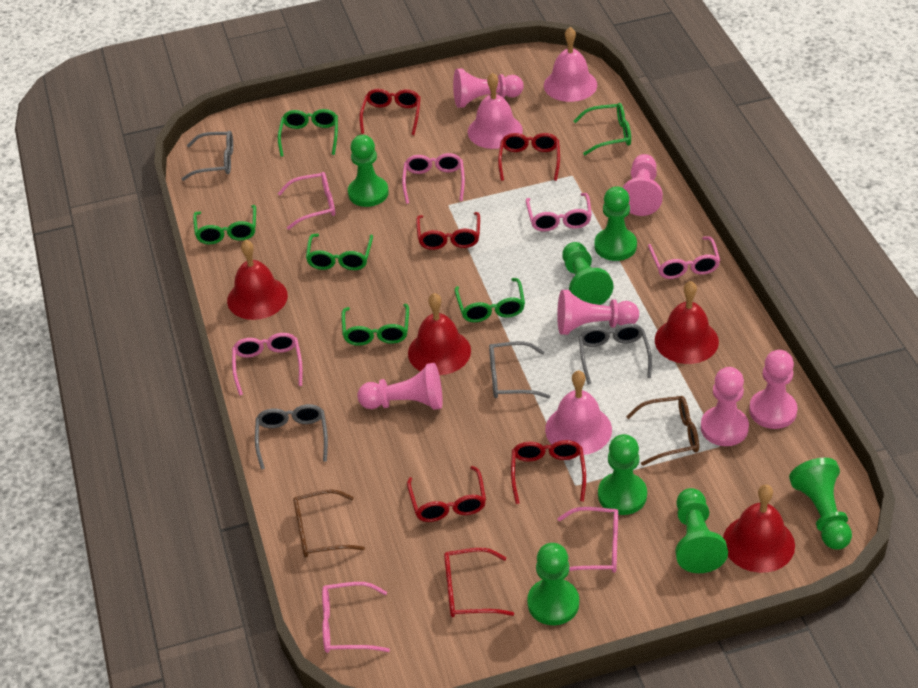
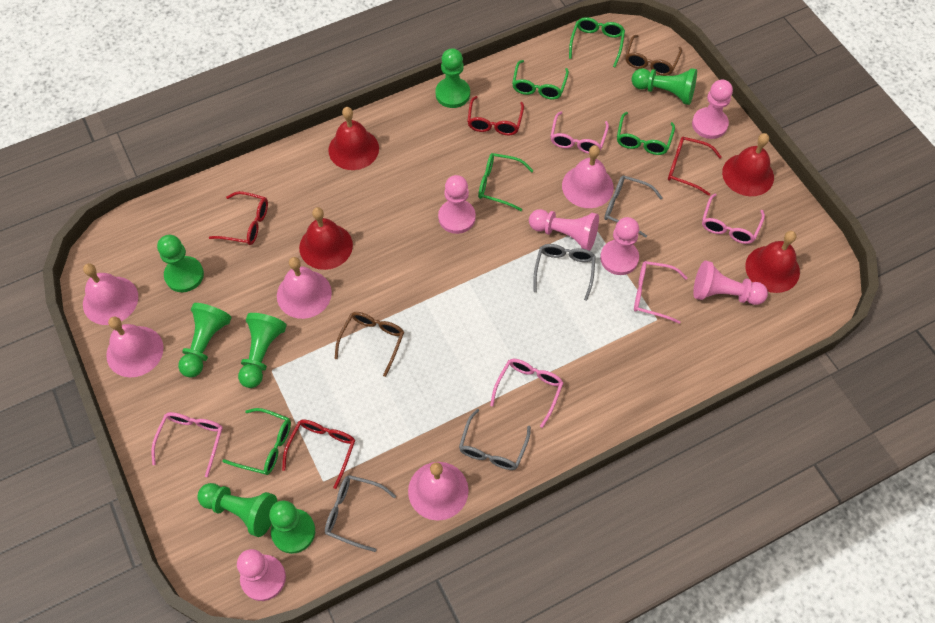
green glasses: 6 -> 5
pink bell: 3 -> 5
pink glasses: 7 -> 5
red glasses: 6 -> 4

